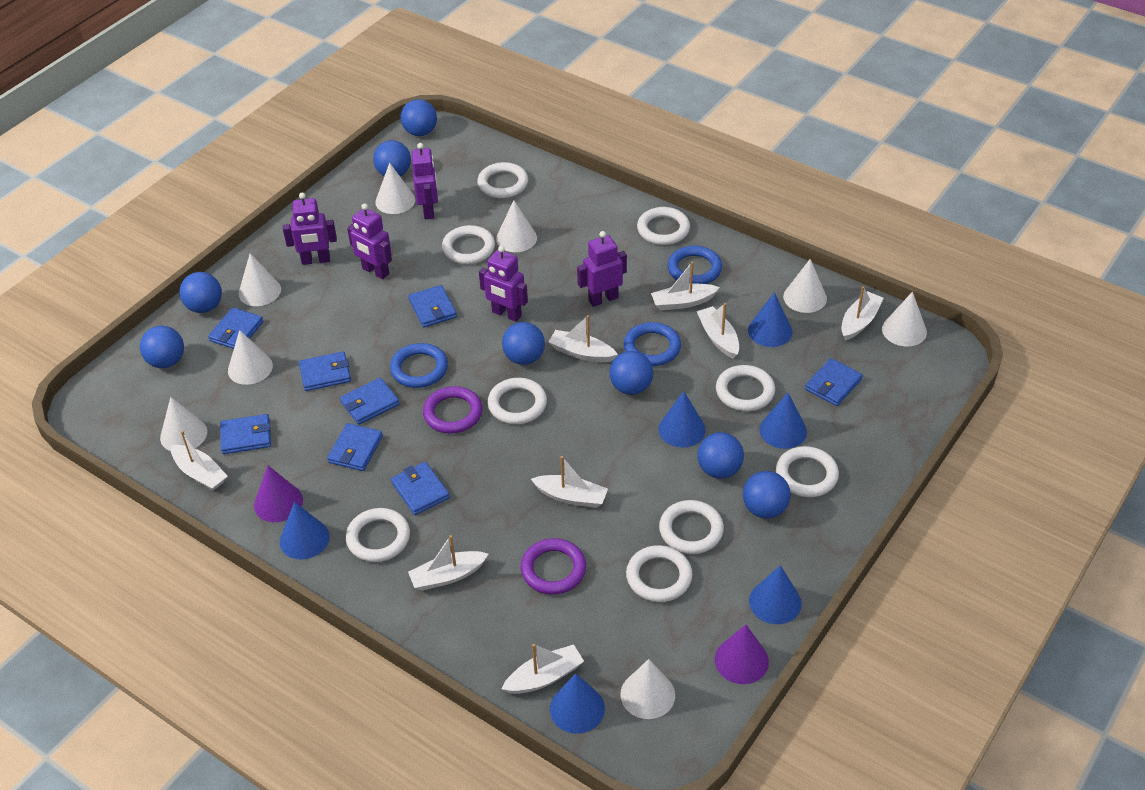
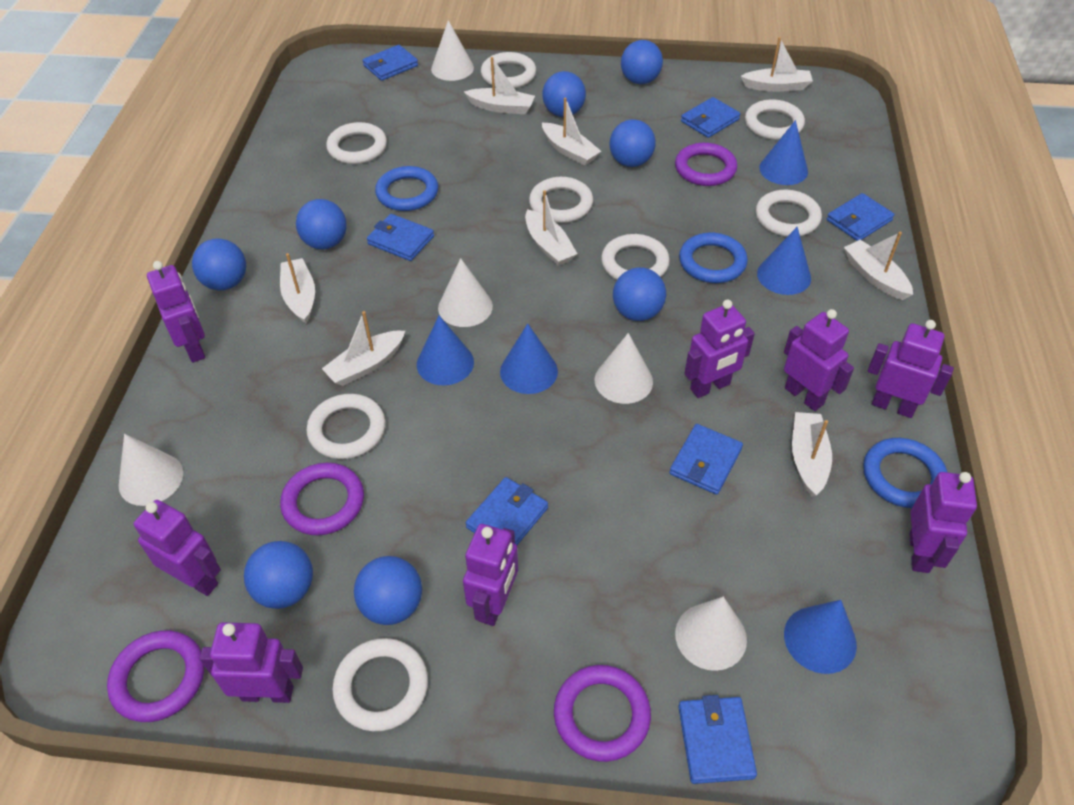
blue cone: 6 -> 5
blue wallet: 8 -> 7
purple cone: 2 -> 0
purple ring: 2 -> 4
purple robot: 5 -> 8
white cone: 8 -> 5
white ring: 9 -> 8

